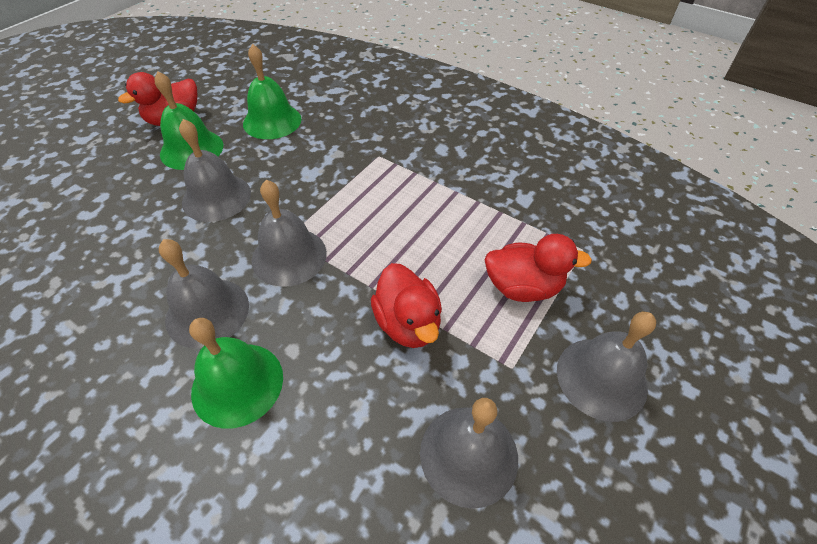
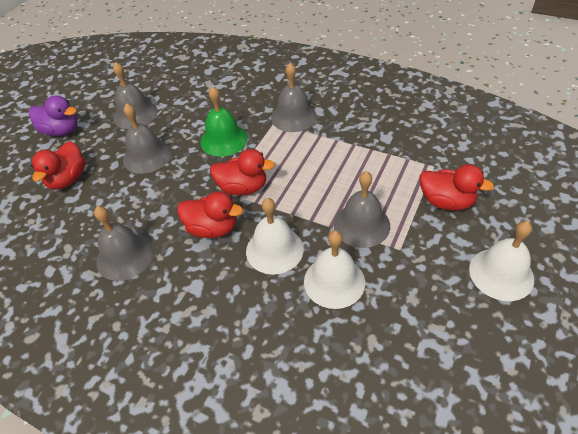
green bell: 3 -> 1
purple duck: 0 -> 1
red duck: 3 -> 4
white bell: 0 -> 3

